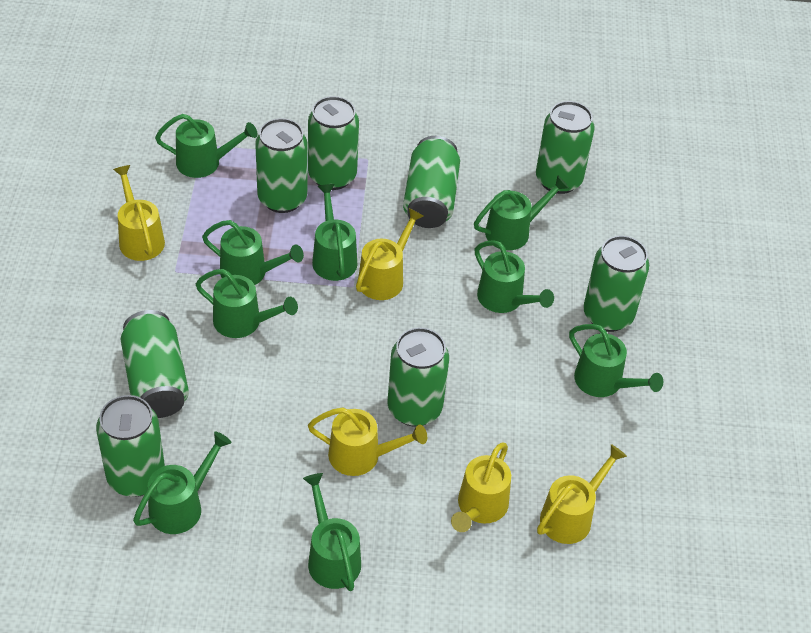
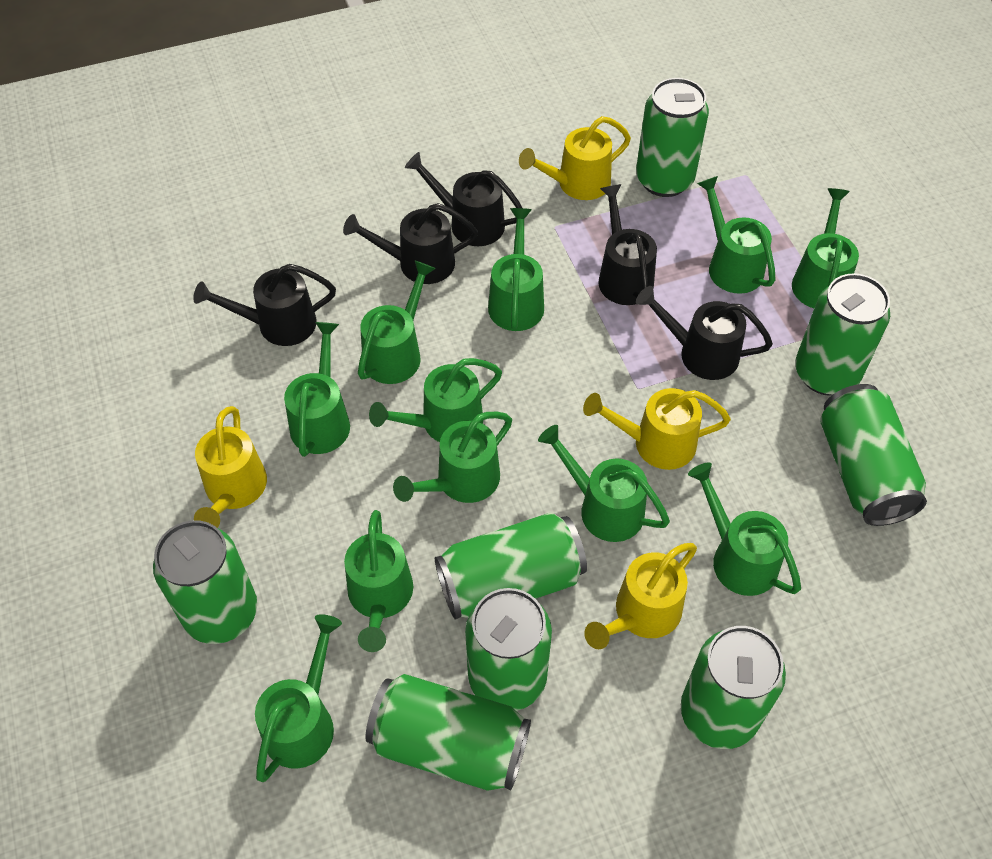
black watering can: 0 -> 5
green watering can: 9 -> 11
yellow watering can: 5 -> 4

